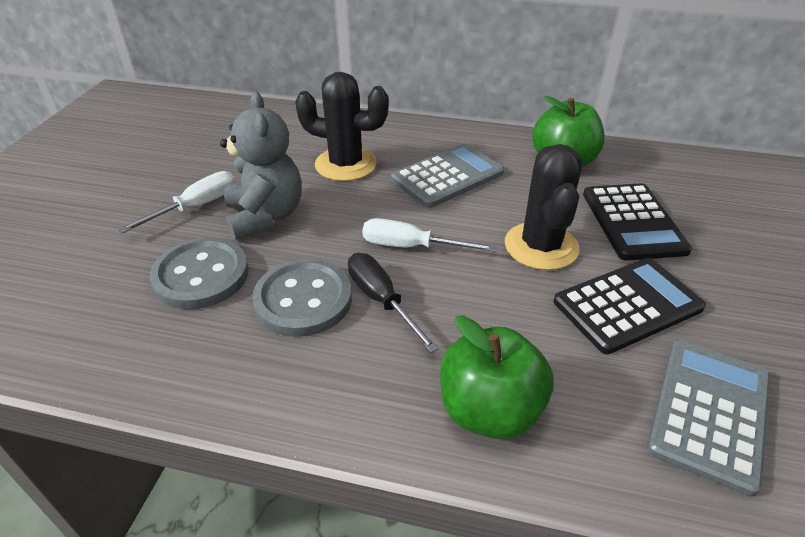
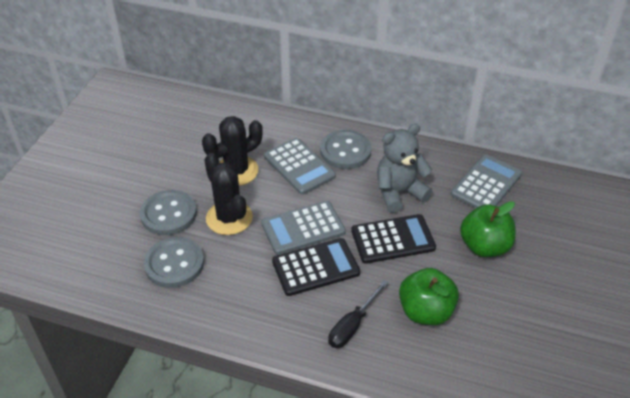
grey button: 2 -> 3
grey calculator: 2 -> 3
white screwdriver: 2 -> 0

